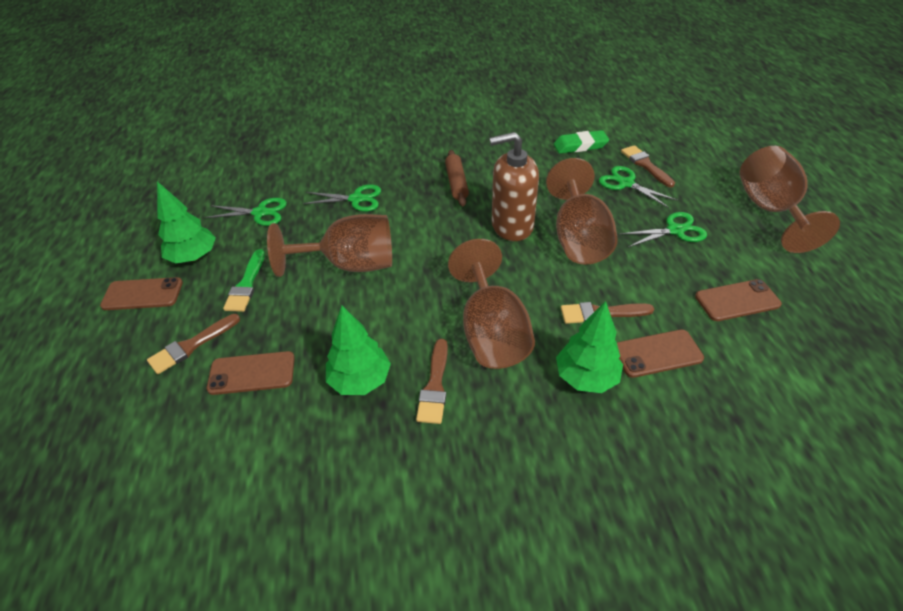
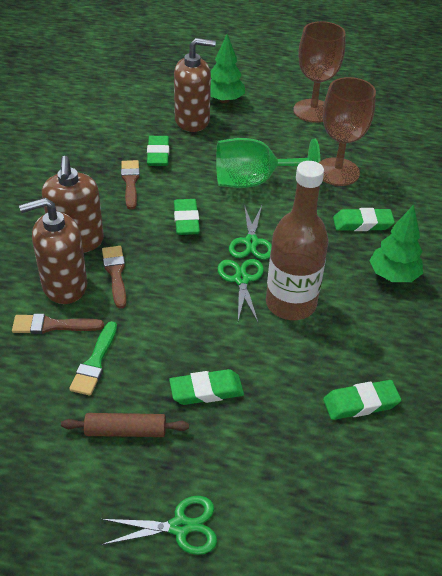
brown bottle: 0 -> 1
brown brush: 4 -> 3
brown goblet: 4 -> 2
brown phone: 4 -> 0
brown soap dispenser: 1 -> 3
green eraser: 1 -> 5
green goblet: 0 -> 1
green scissors: 4 -> 3
green tree: 3 -> 2

